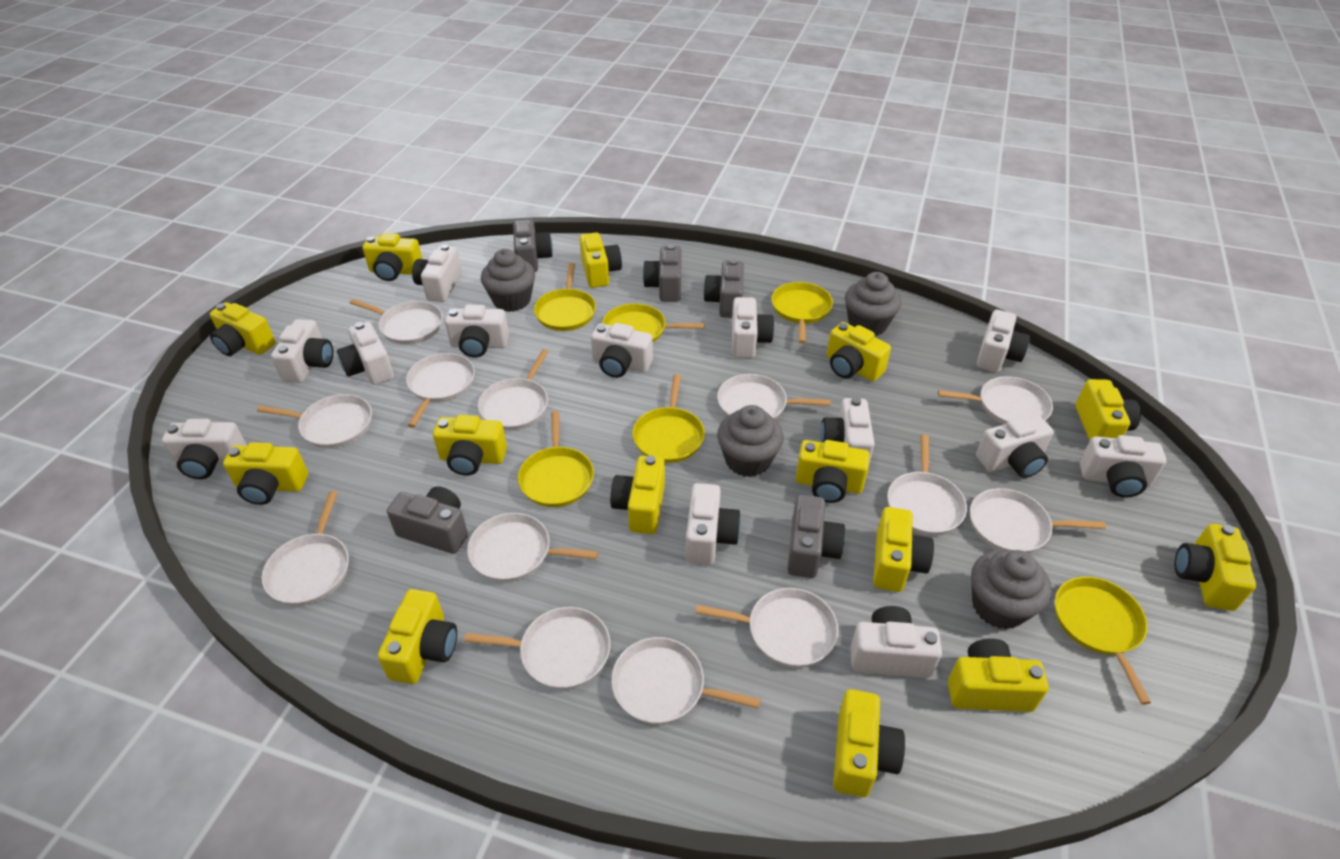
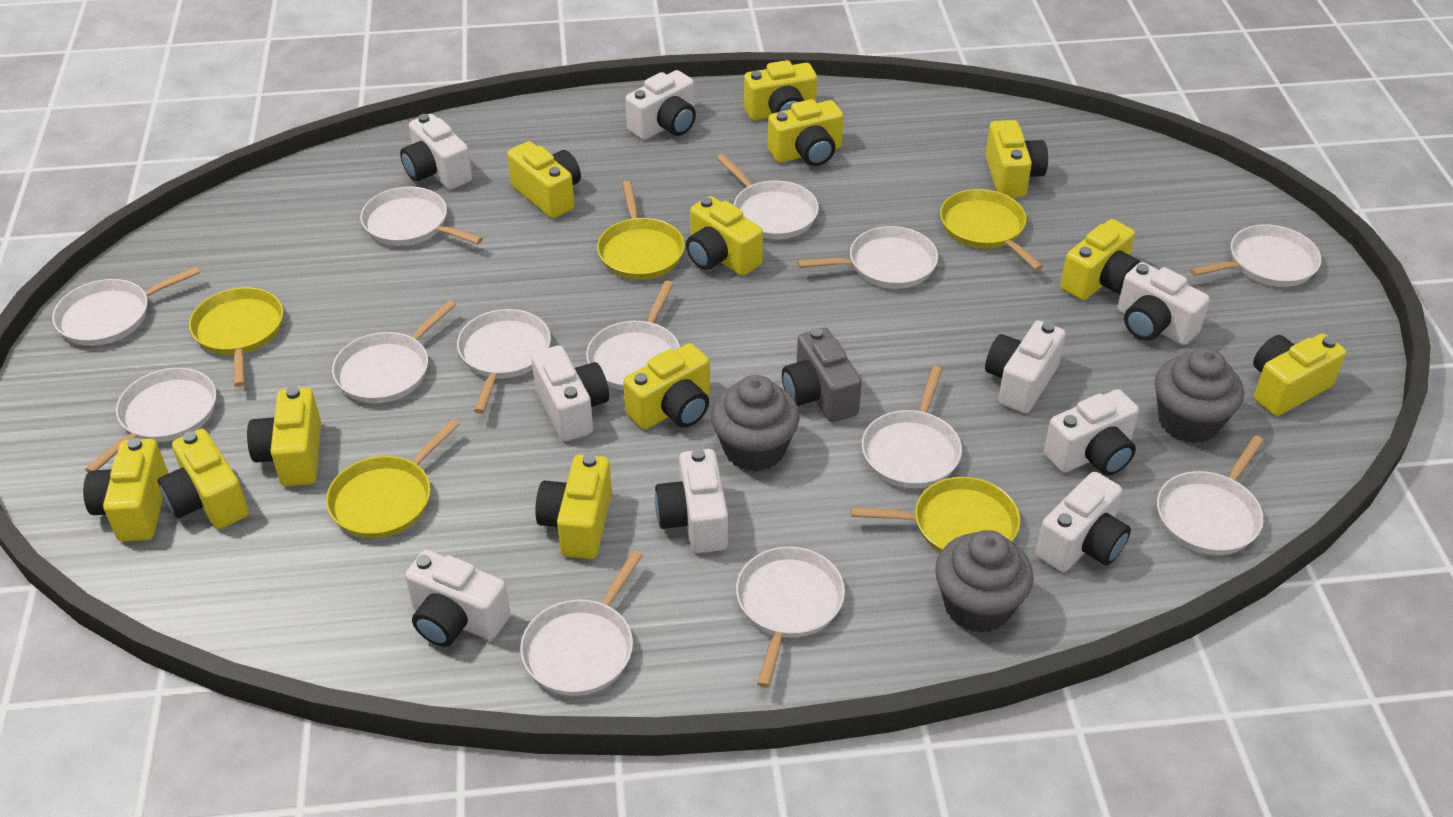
grey camera: 5 -> 1
grey cupcake: 4 -> 3
white camera: 13 -> 9
yellow camera: 14 -> 12
yellow pan: 6 -> 5

